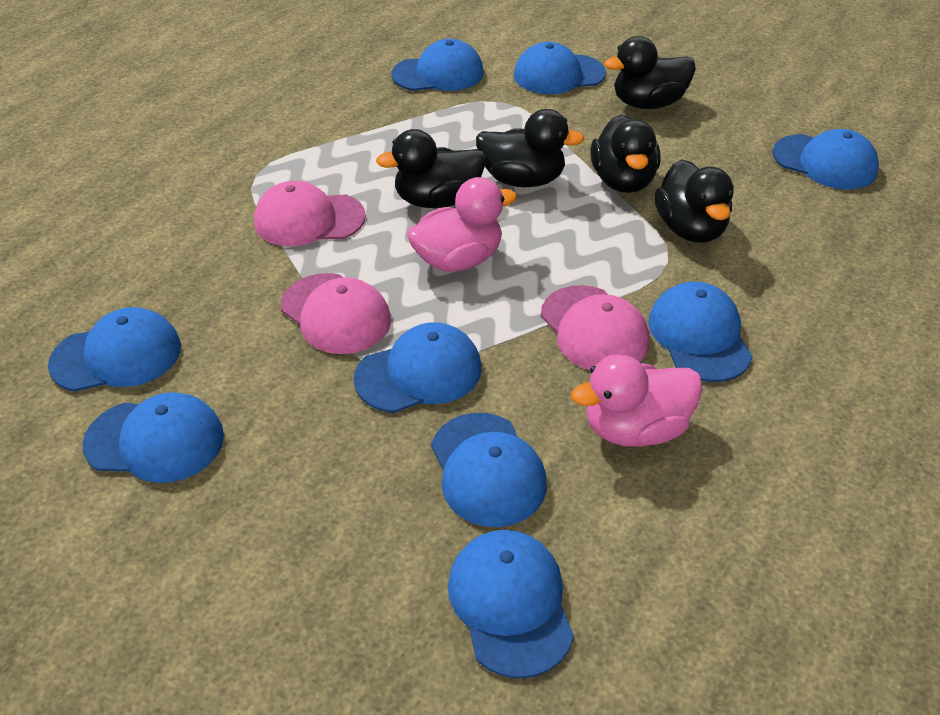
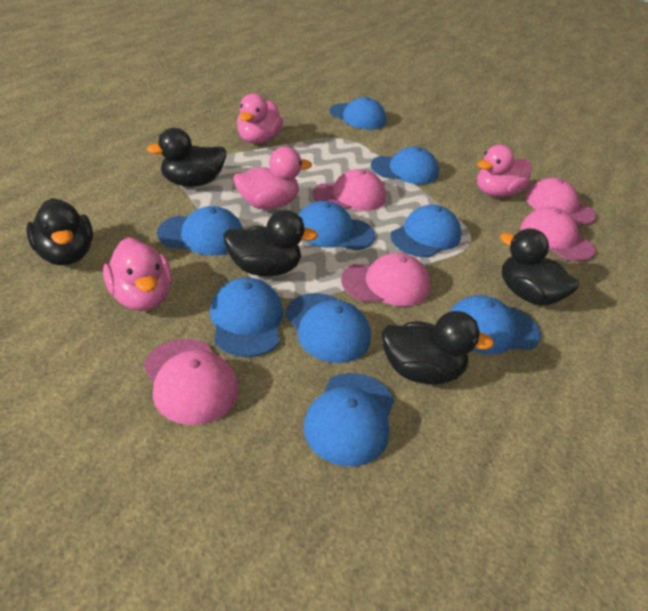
pink cap: 3 -> 5
pink duck: 2 -> 4

